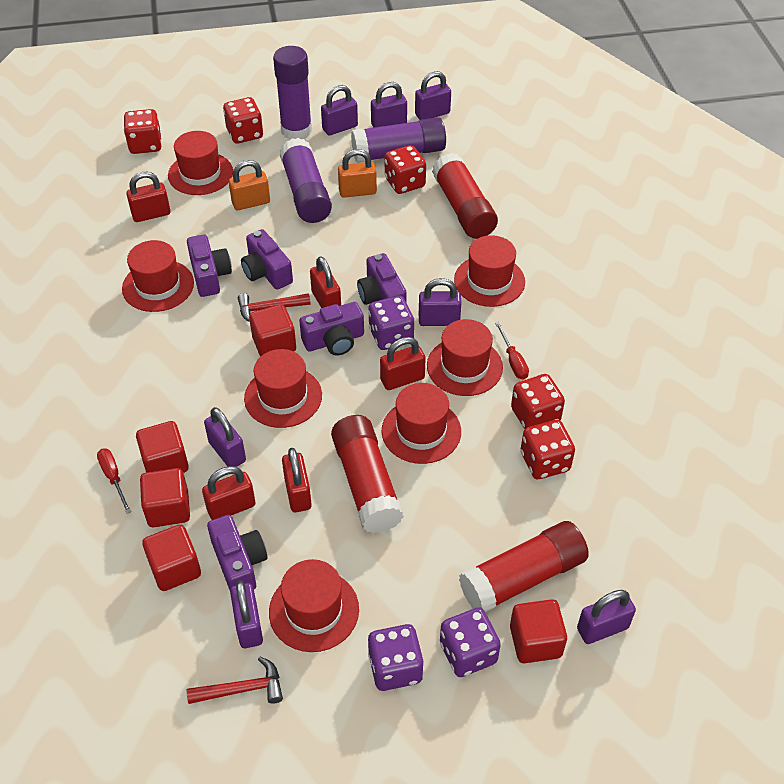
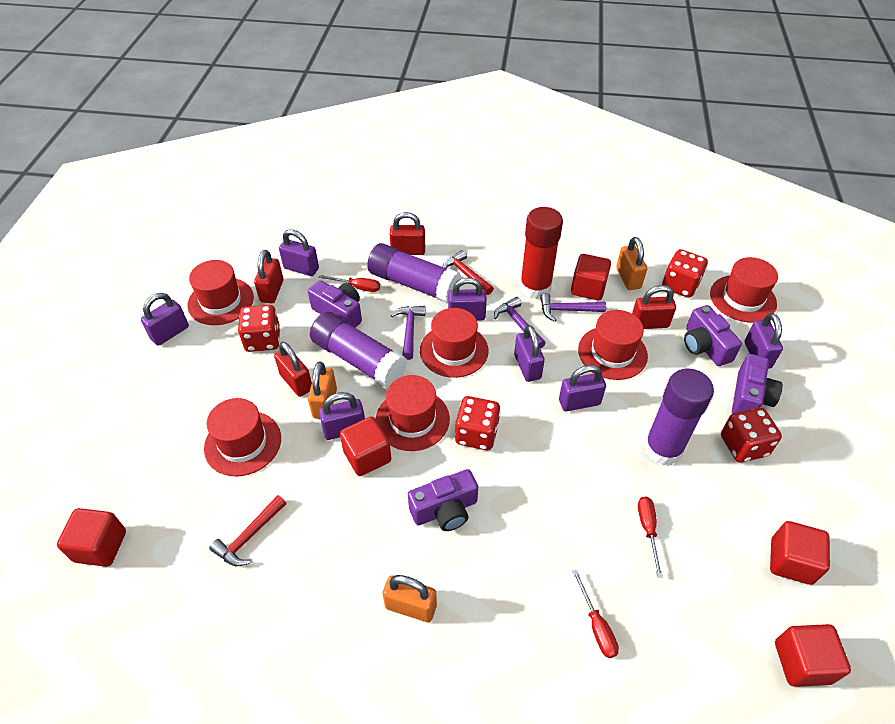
orange padlock: 2 -> 3
purple camera: 5 -> 4
purple dice: 3 -> 0
purple hammer: 0 -> 3
red dice: 5 -> 4
red glue stick: 3 -> 1
red hat: 7 -> 6
red padlock: 5 -> 4
red screwdriver: 2 -> 3

